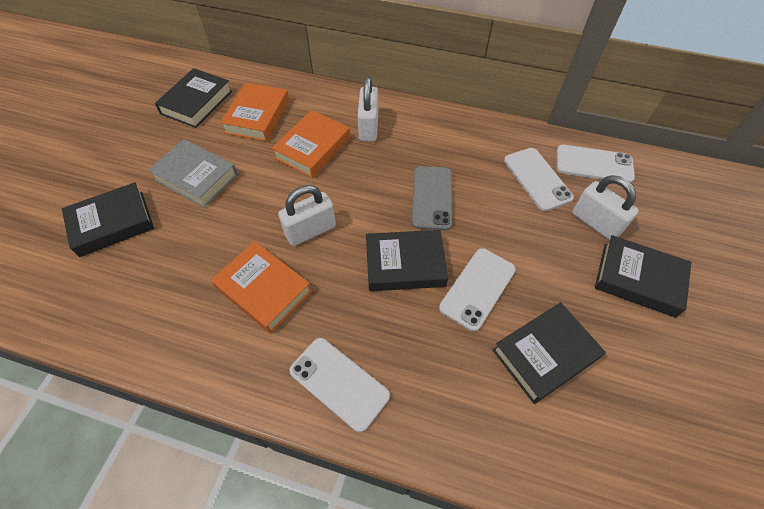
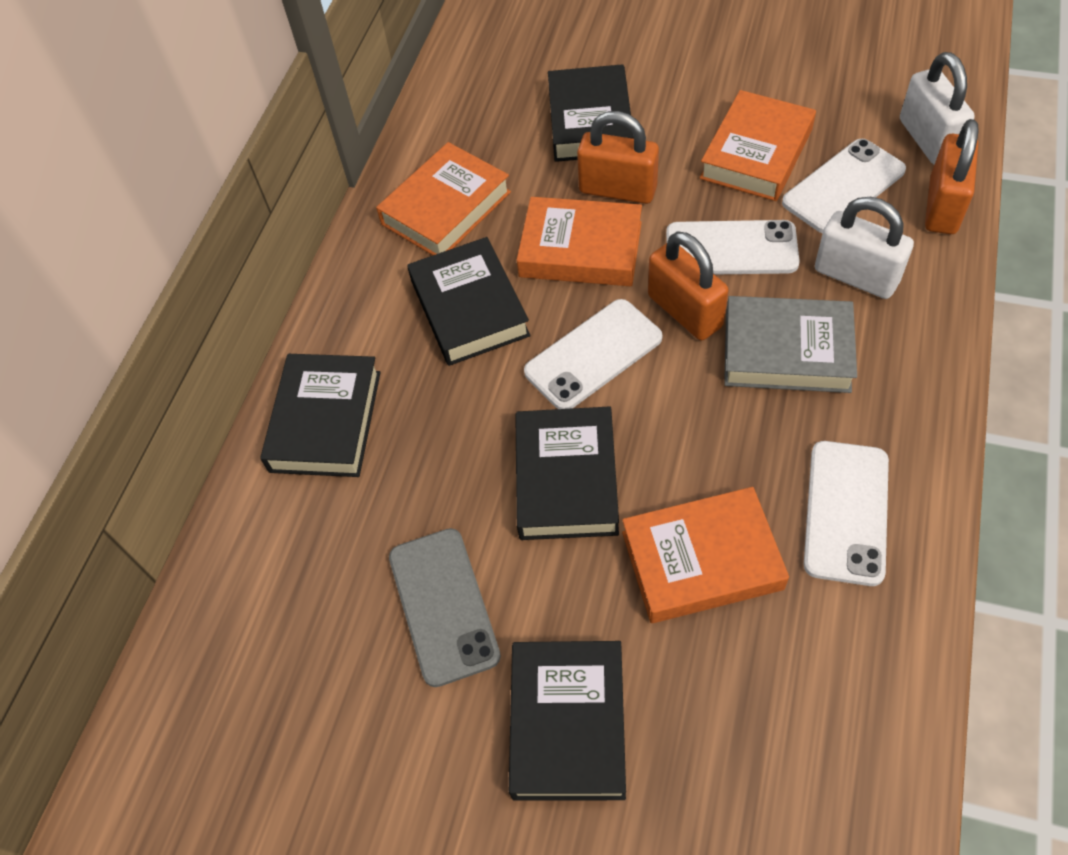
orange book: 3 -> 4
orange padlock: 0 -> 3
white padlock: 3 -> 2

